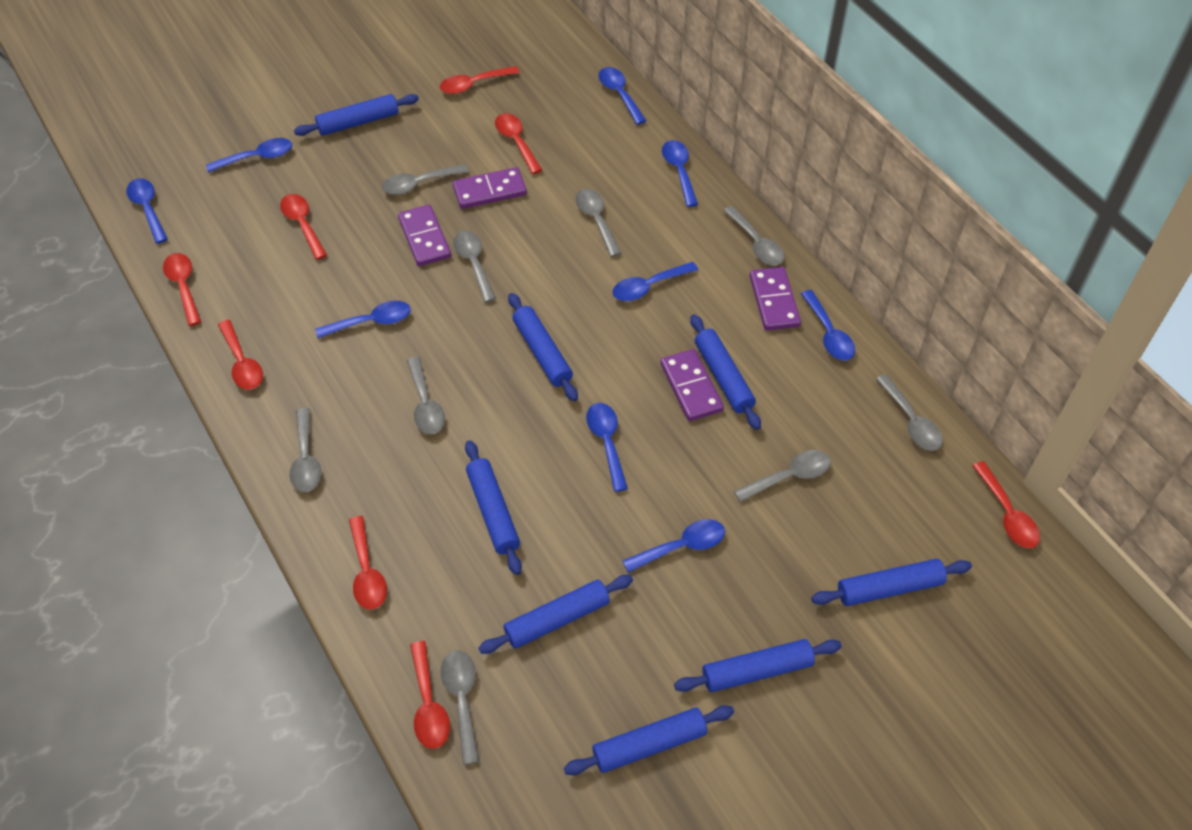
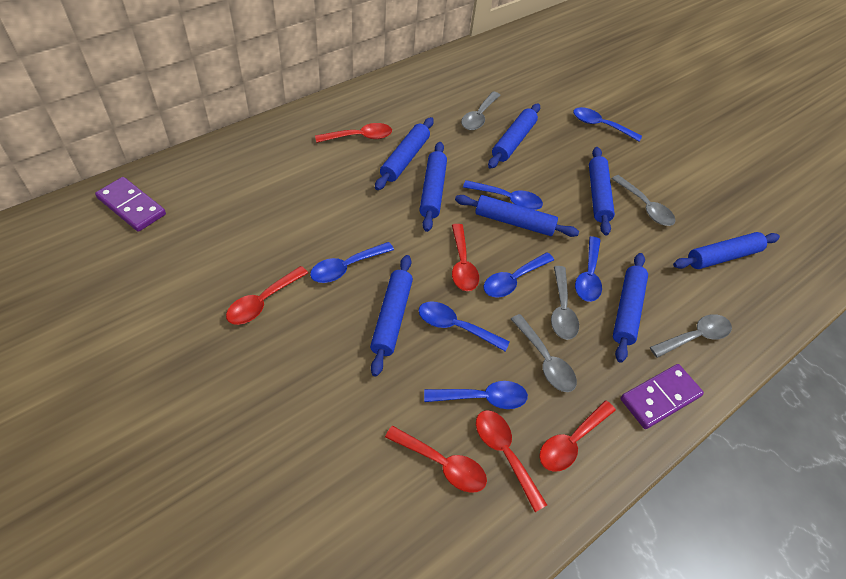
blue spoon: 9 -> 7
grey spoon: 9 -> 5
purple domino: 4 -> 2
red spoon: 8 -> 6

